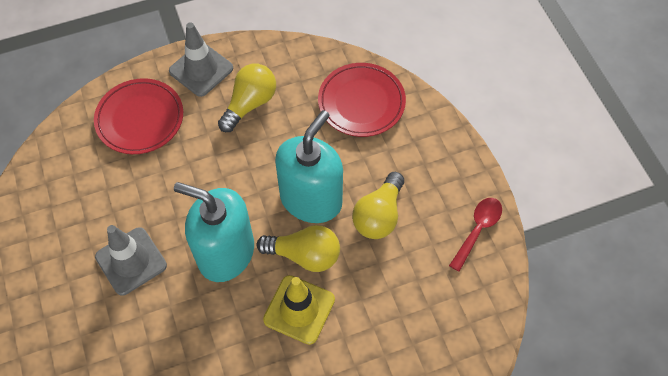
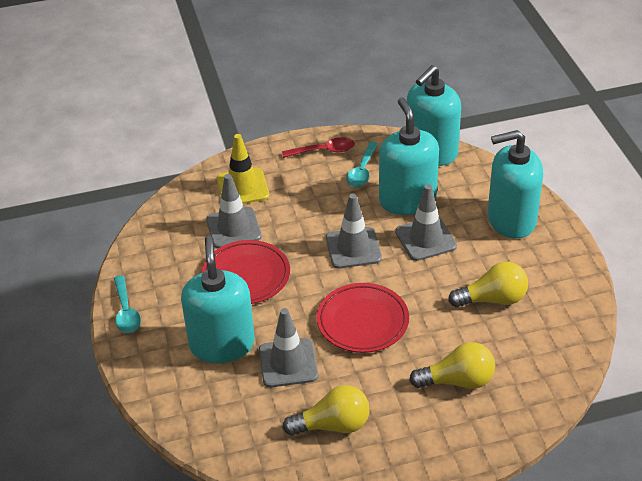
grey traffic cone: 2 -> 4
turquoise soap dispenser: 2 -> 4
turquoise spoon: 0 -> 2

